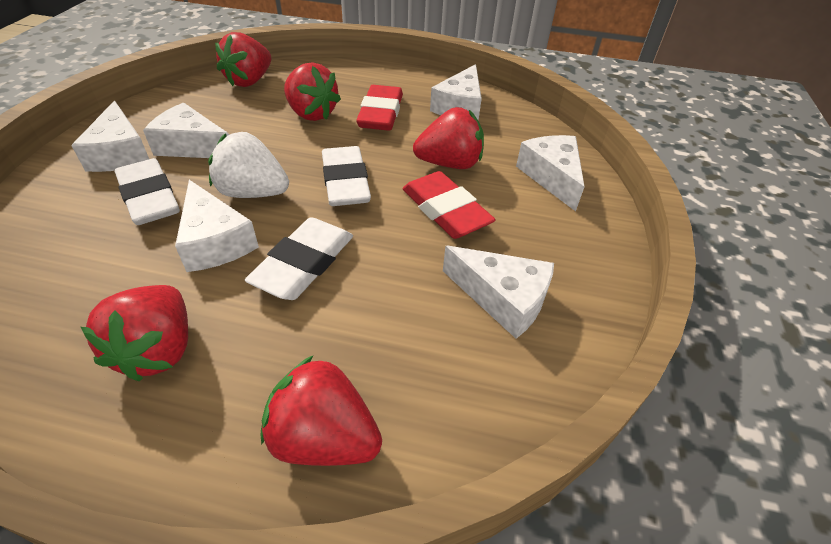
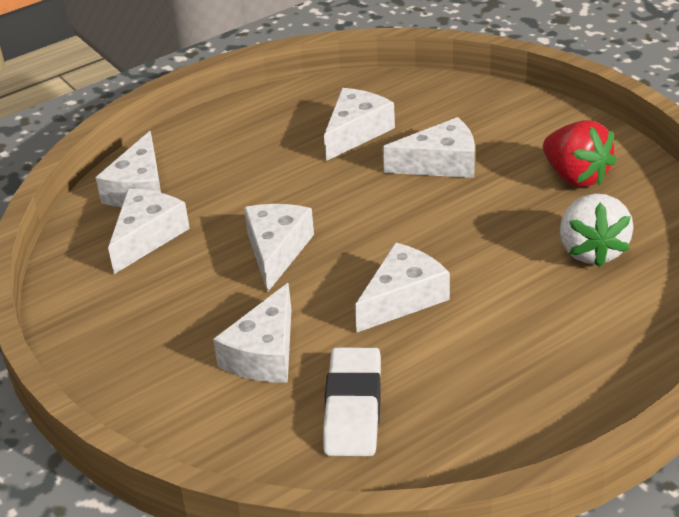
red eraser: 2 -> 0
red strawberry: 5 -> 1
white cheese: 6 -> 7
white eraser: 3 -> 1

